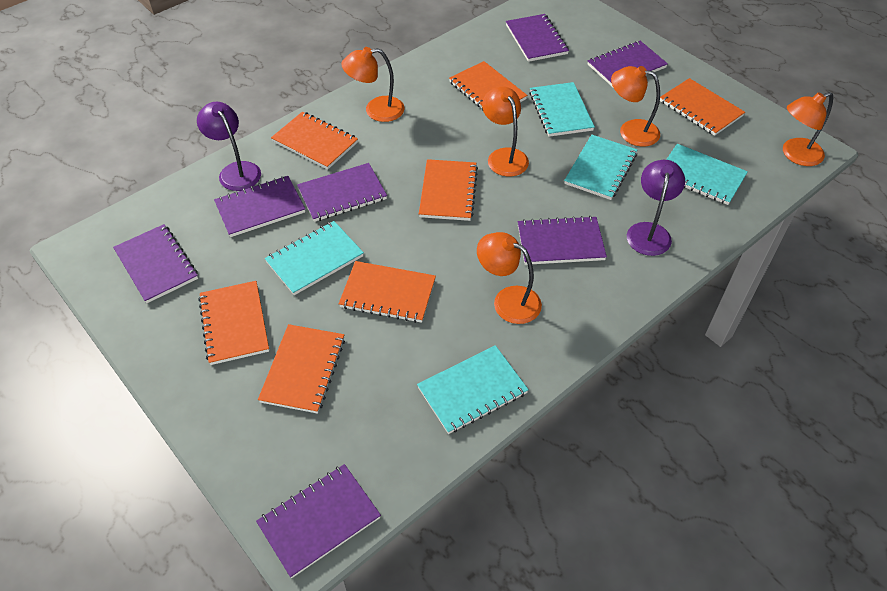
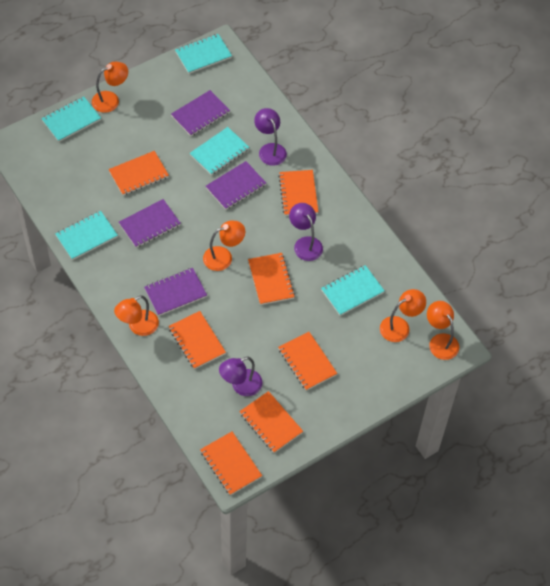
purple lamp: 2 -> 3
purple notebook: 7 -> 4

